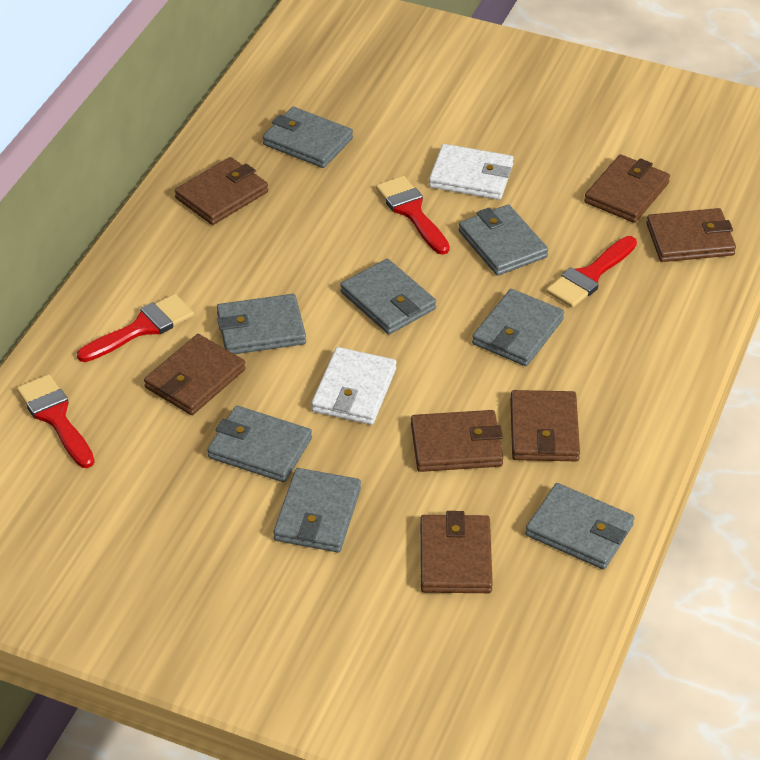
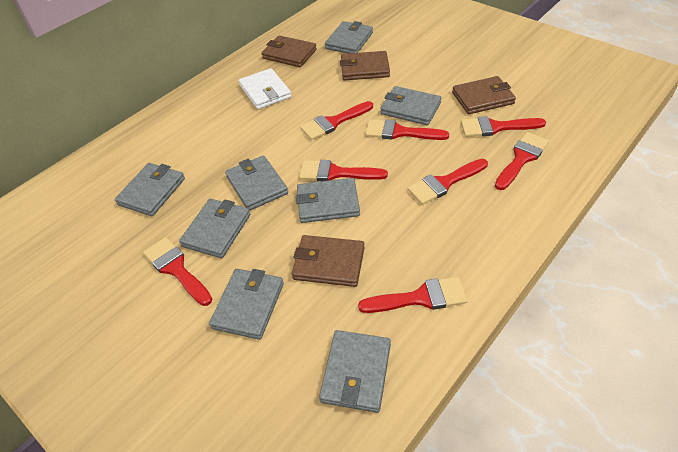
brown wallet: 7 -> 4
red brush: 4 -> 8
white wallet: 2 -> 1

